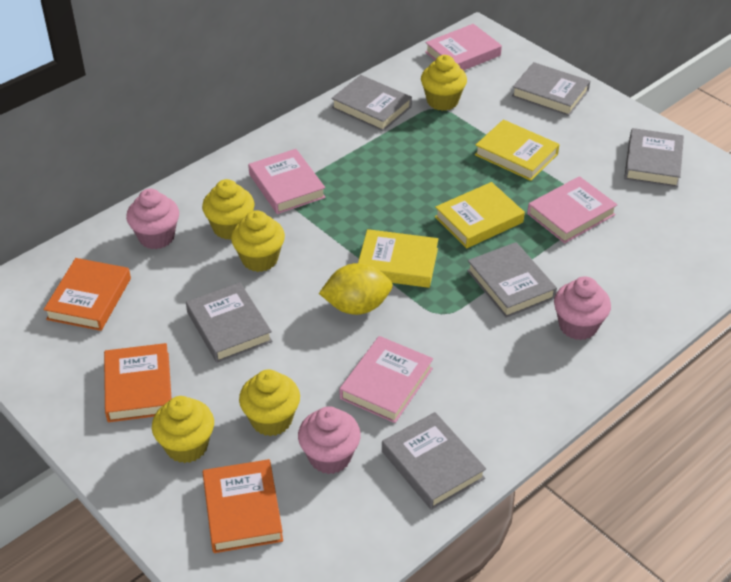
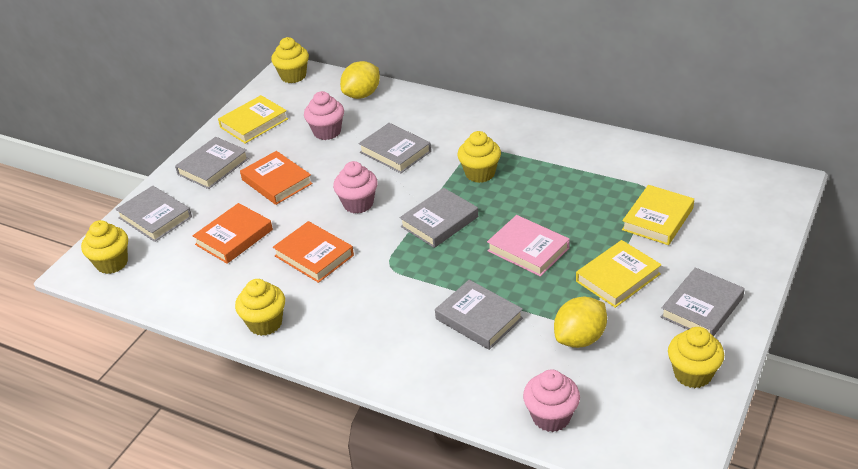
pink book: 4 -> 1
yellow lemon: 1 -> 2

